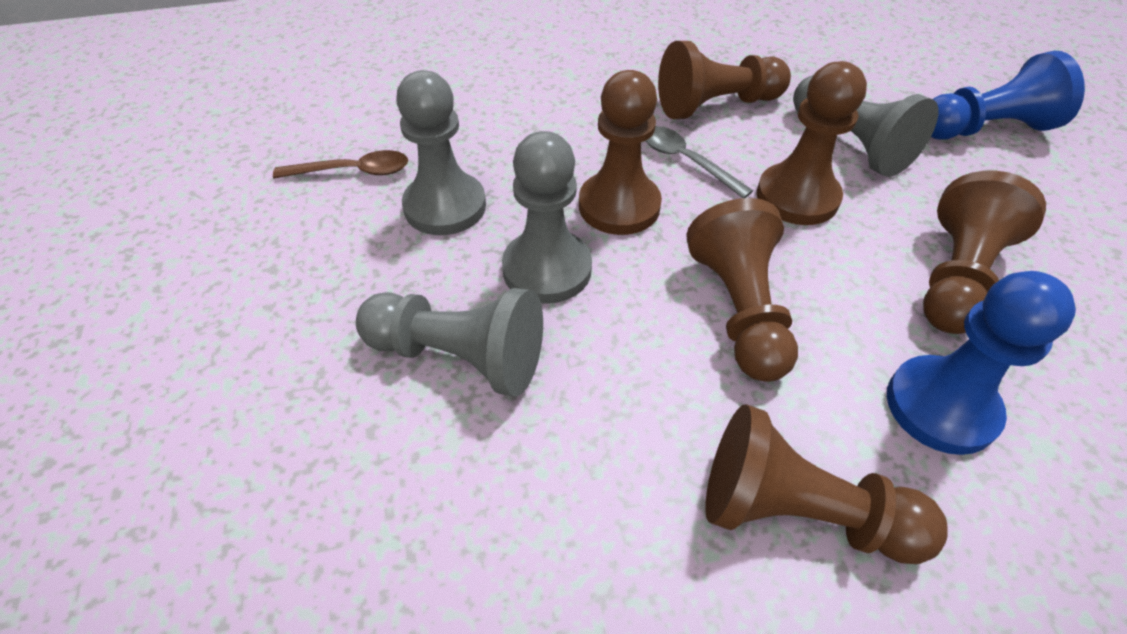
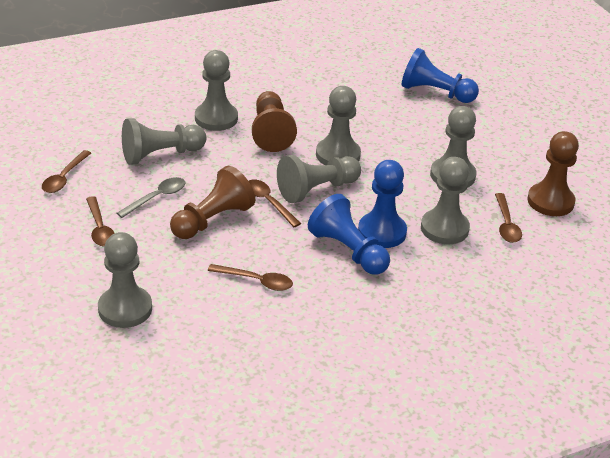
blue pawn: 2 -> 3
brown pawn: 6 -> 3
brown spoon: 1 -> 5
grey pawn: 4 -> 7

